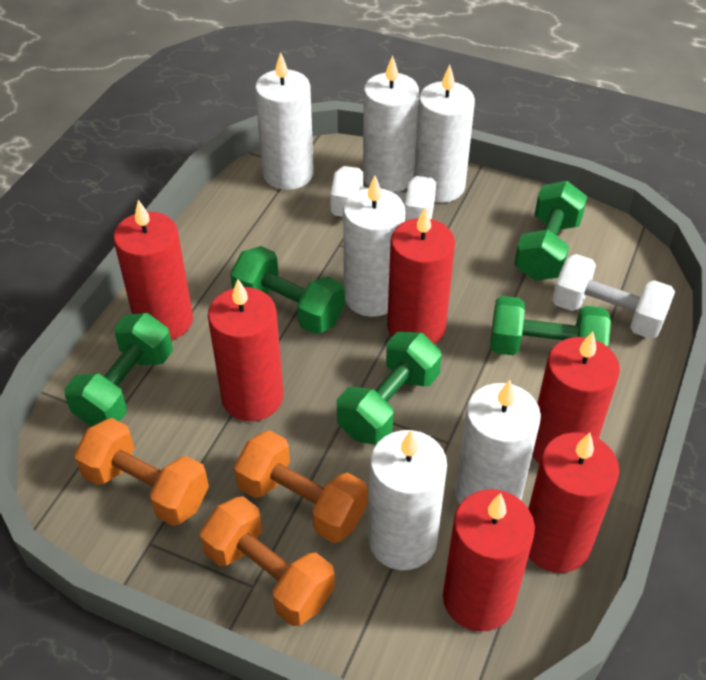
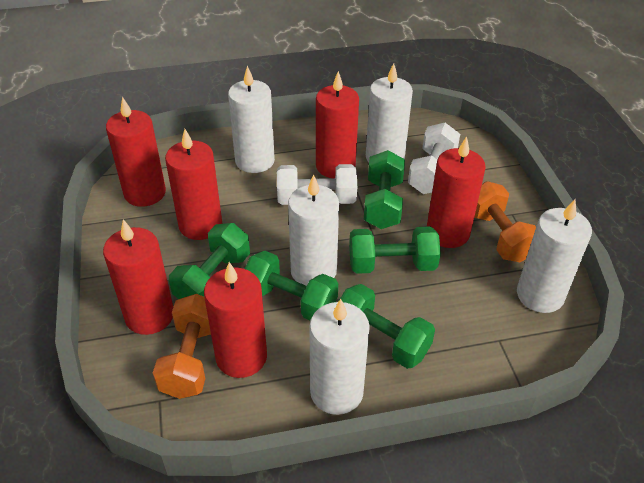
orange dumbbell: 3 -> 2
white candle: 6 -> 5

